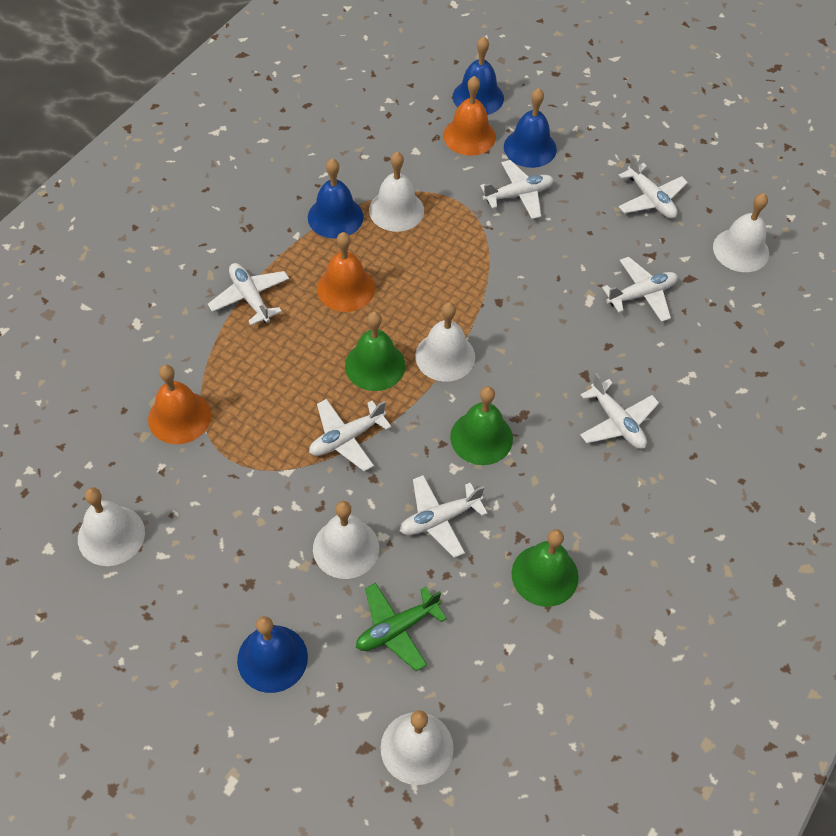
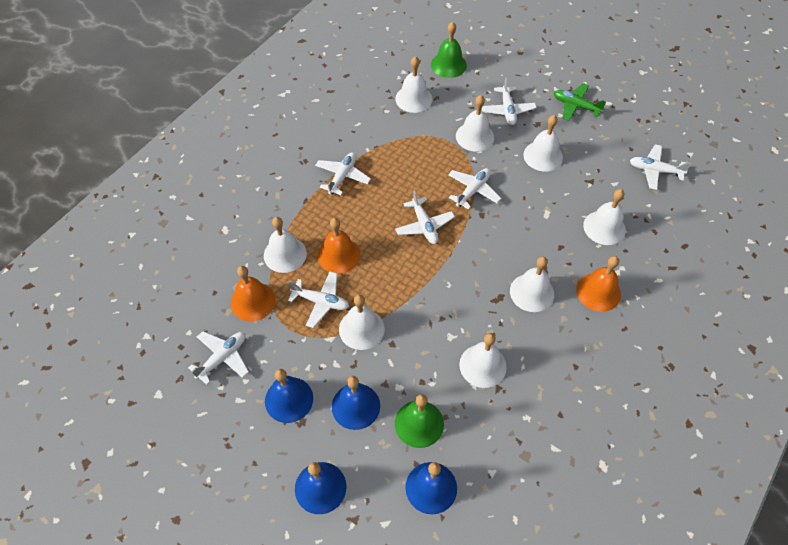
green bell: 3 -> 2
white bell: 6 -> 8

